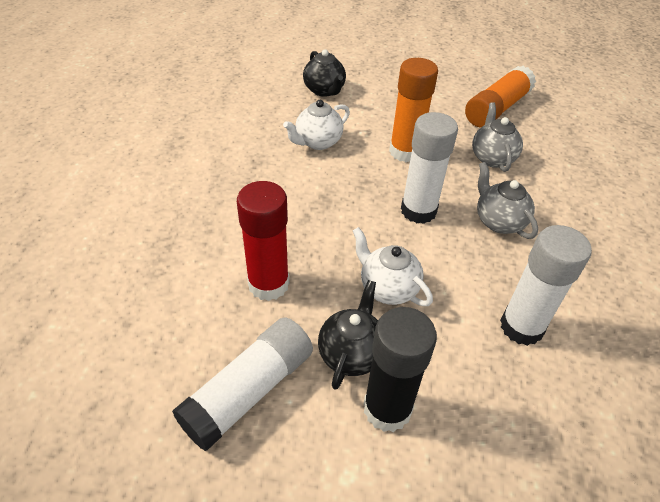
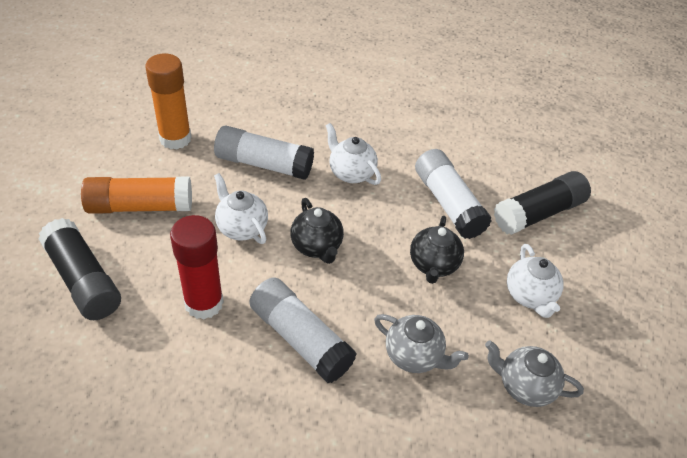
black glue stick: 1 -> 2
white teapot: 2 -> 3

